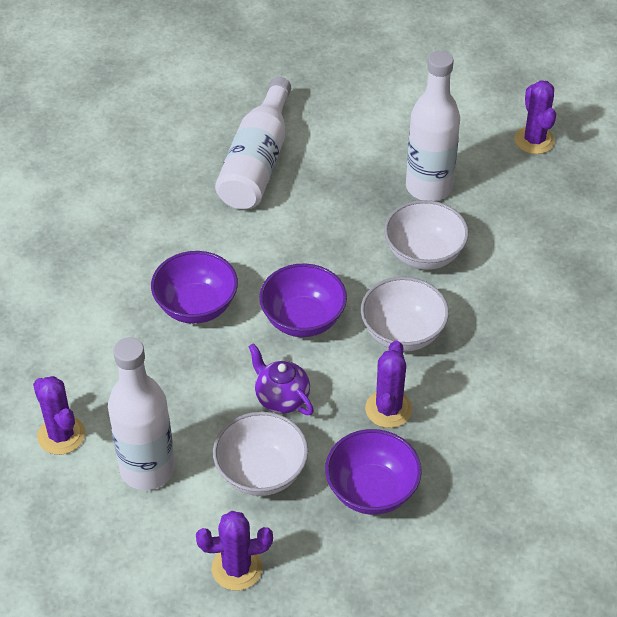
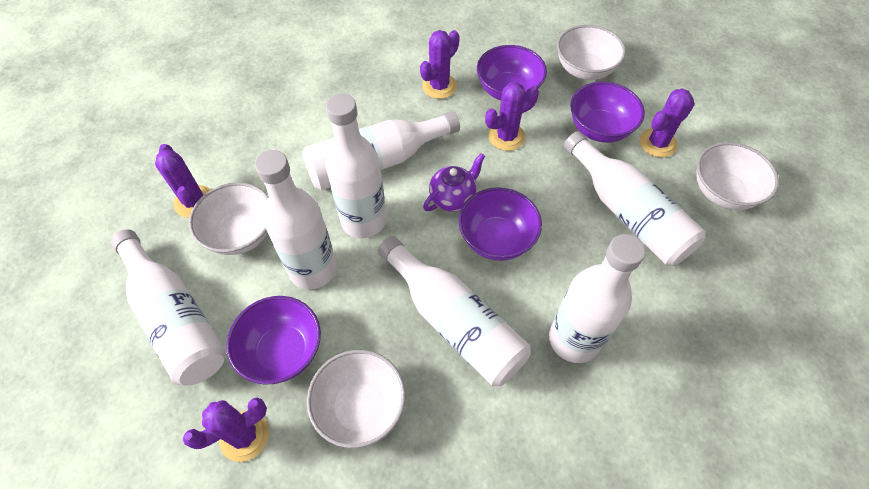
purple bowl: 3 -> 4
purple cactus: 4 -> 5
white bottle: 3 -> 7
white bowl: 3 -> 4

